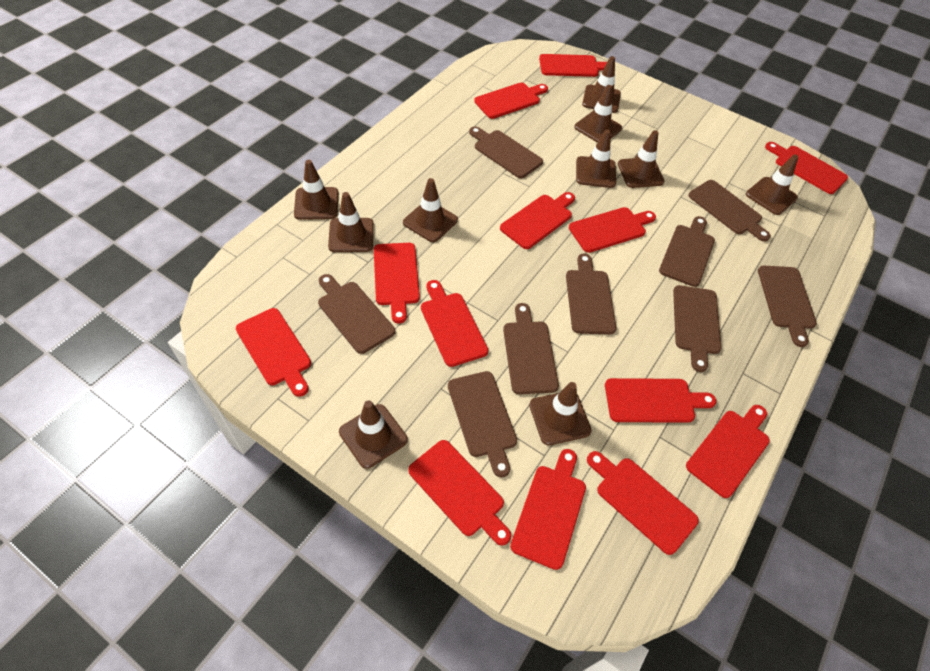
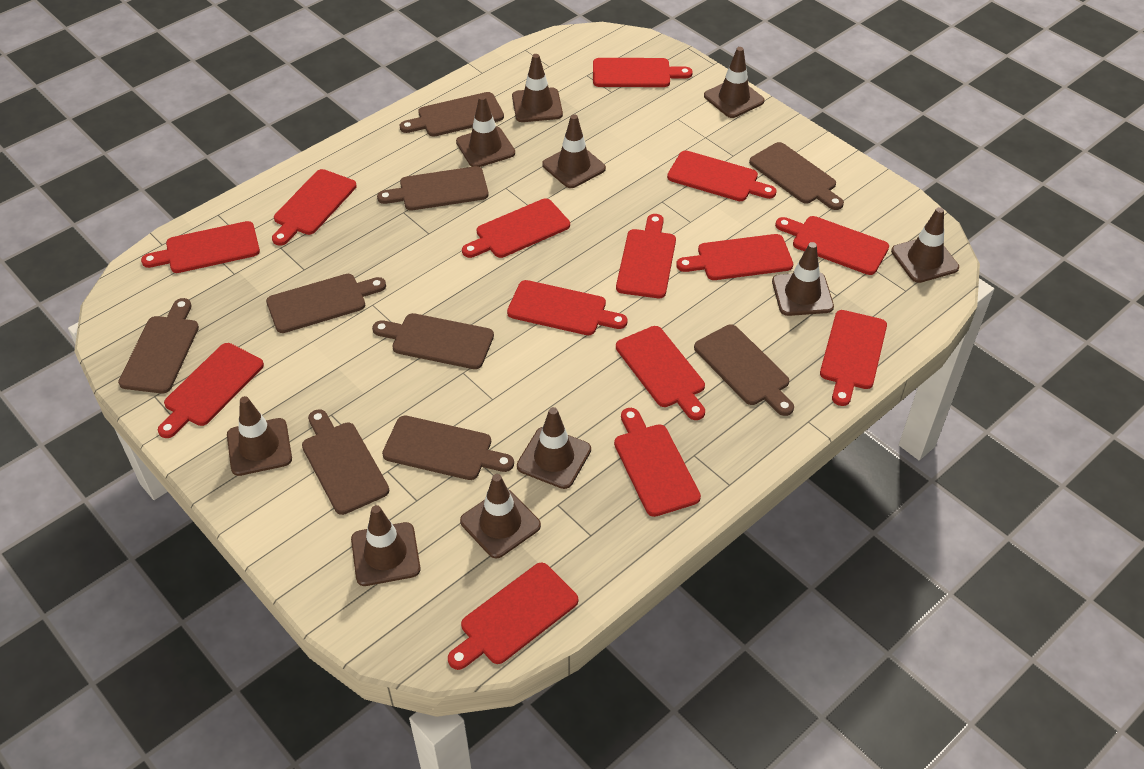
red cutting board: 13 -> 14

